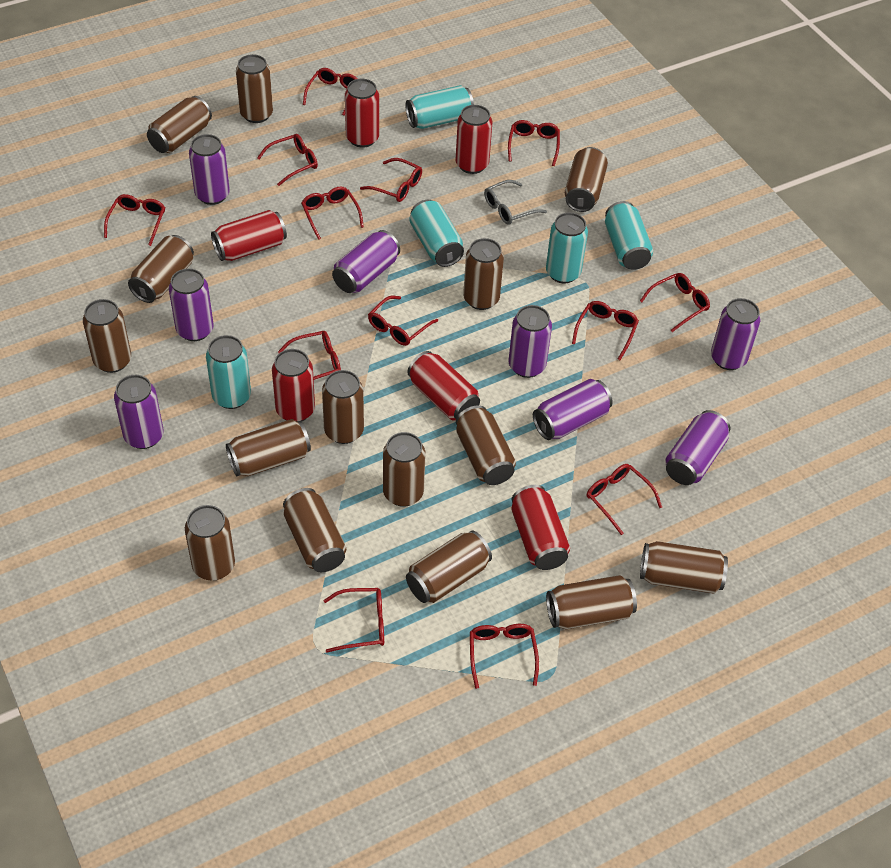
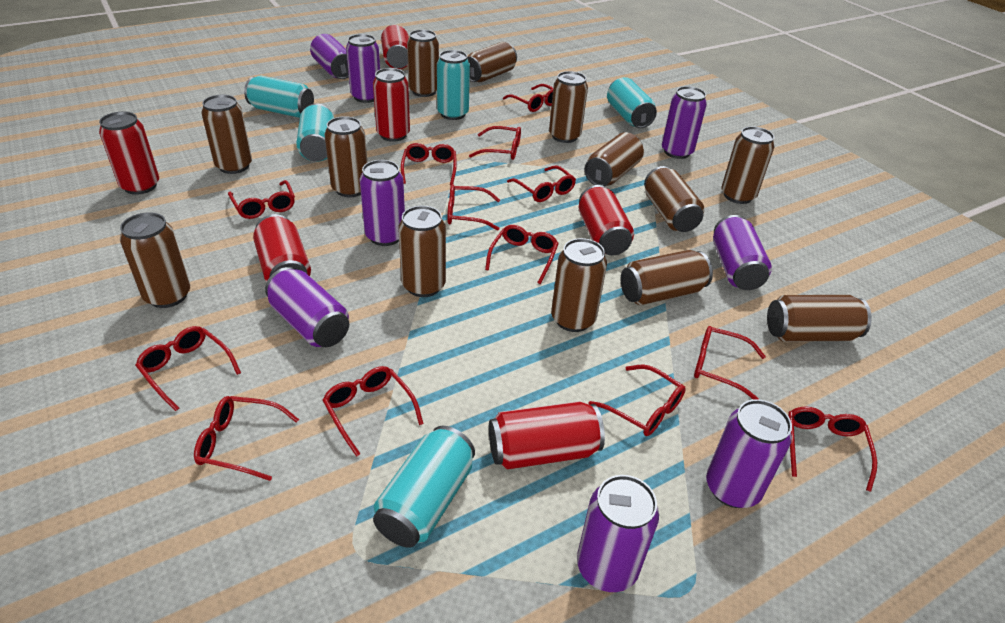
brown can: 15 -> 13
grey glasses: 1 -> 0

